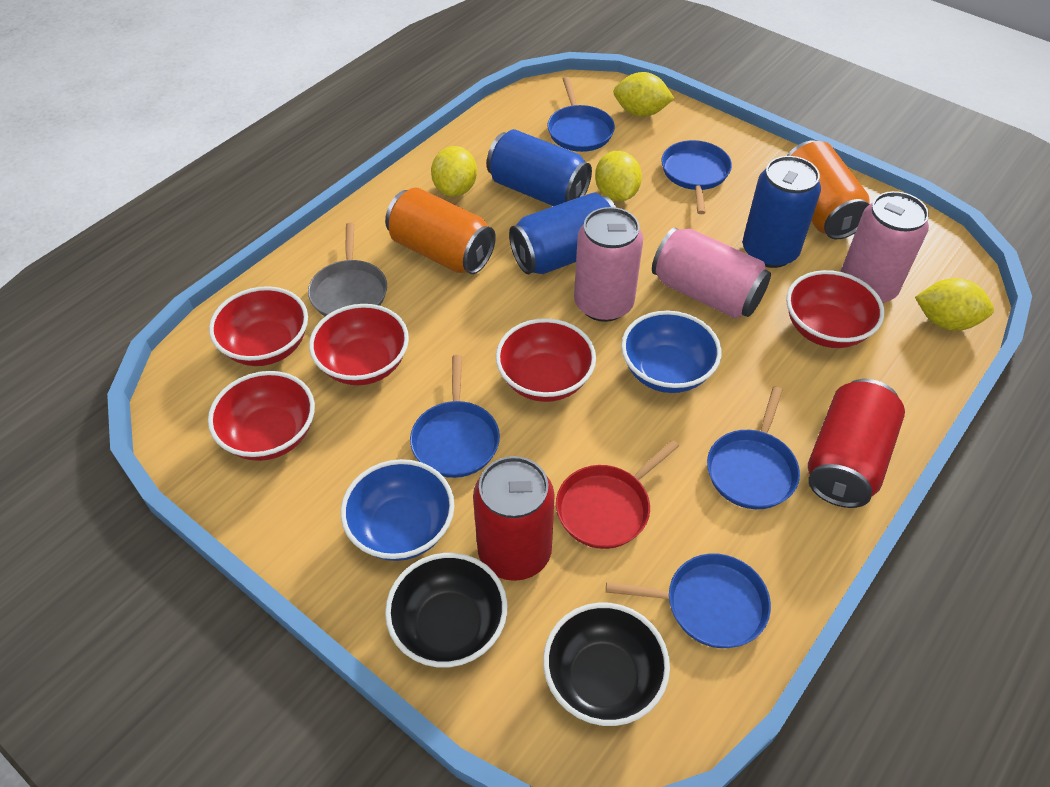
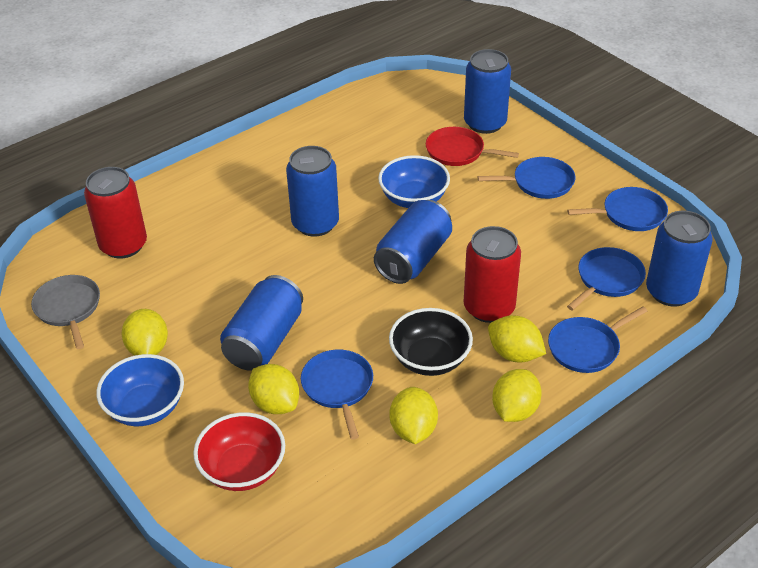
black bowl: 2 -> 1
blue can: 3 -> 5
orange can: 2 -> 0
pink can: 3 -> 0
red bowl: 5 -> 1
yellow lemon: 4 -> 5

